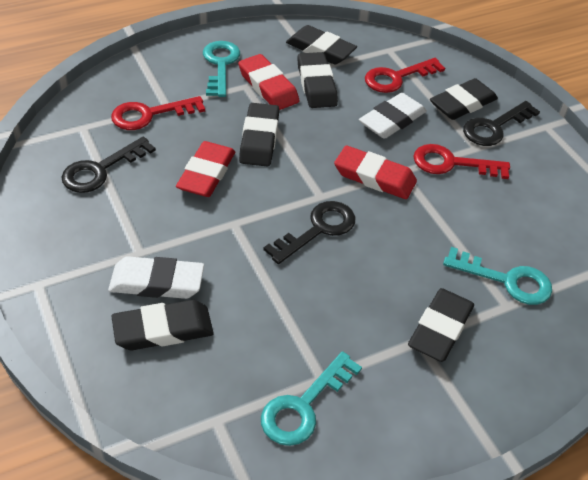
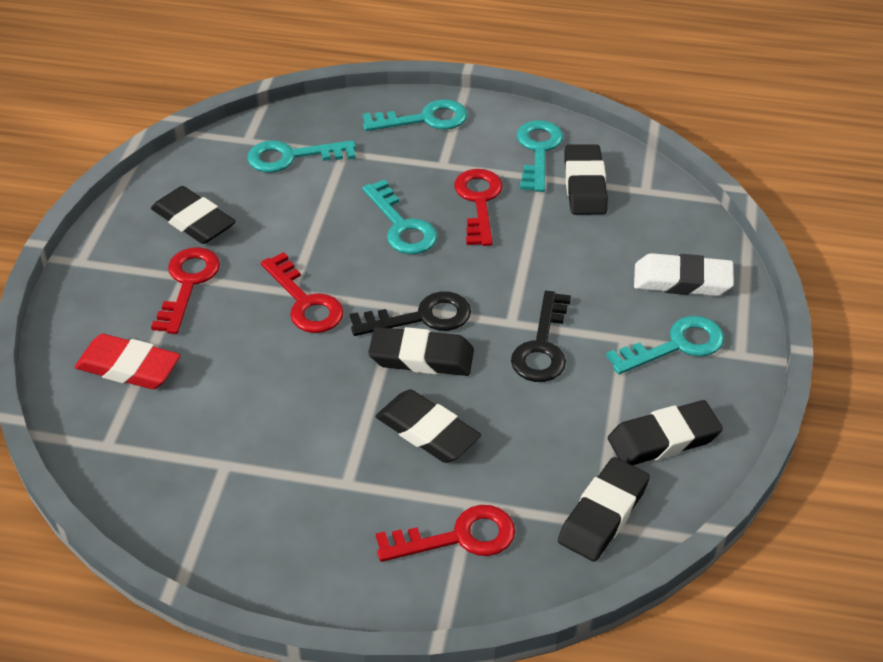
black key: 3 -> 2
red eraser: 3 -> 1
red key: 3 -> 4
turquoise key: 3 -> 5
white eraser: 2 -> 1

